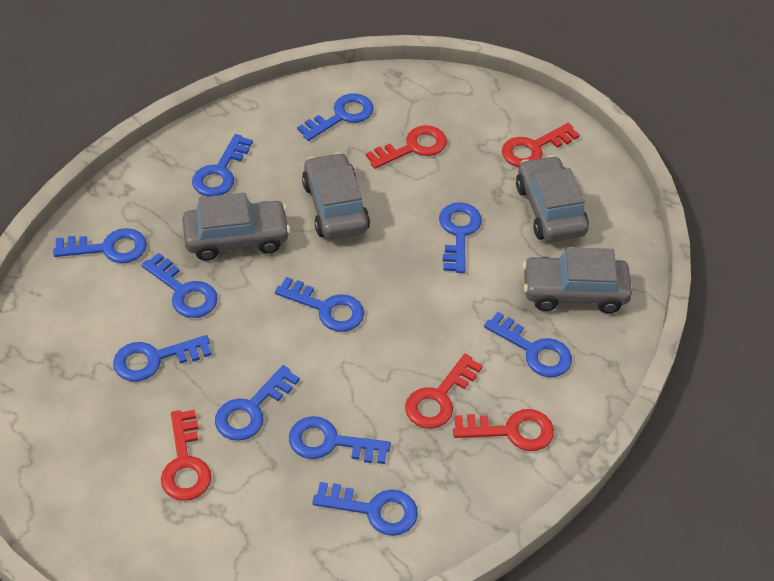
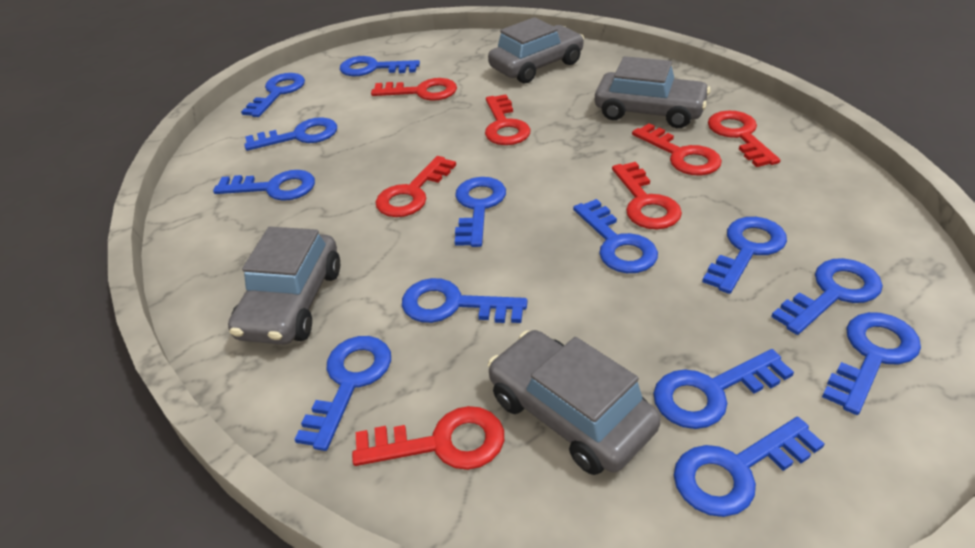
blue key: 11 -> 13
red key: 5 -> 7

